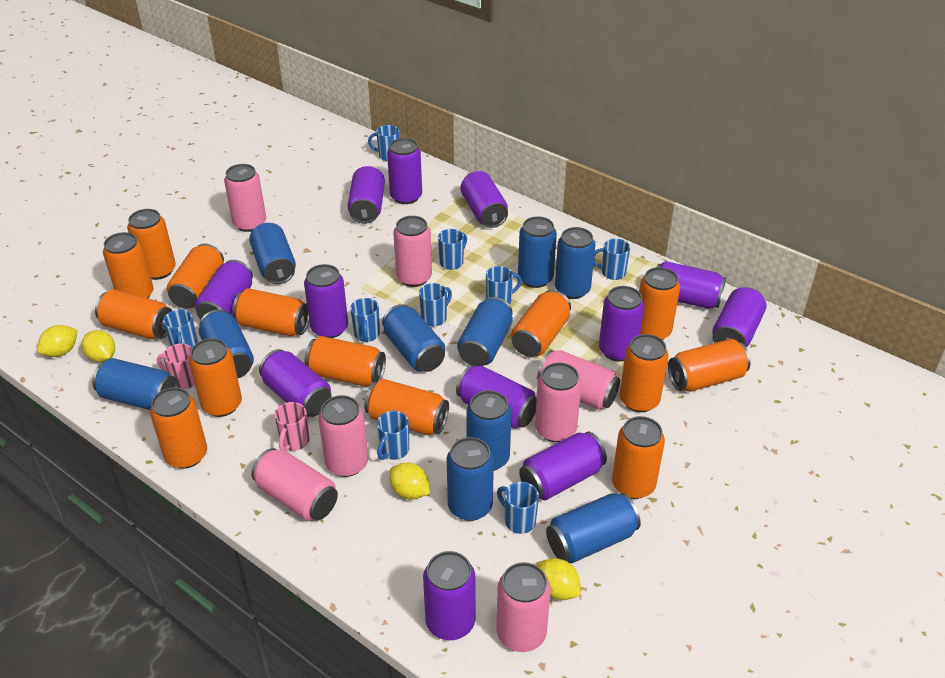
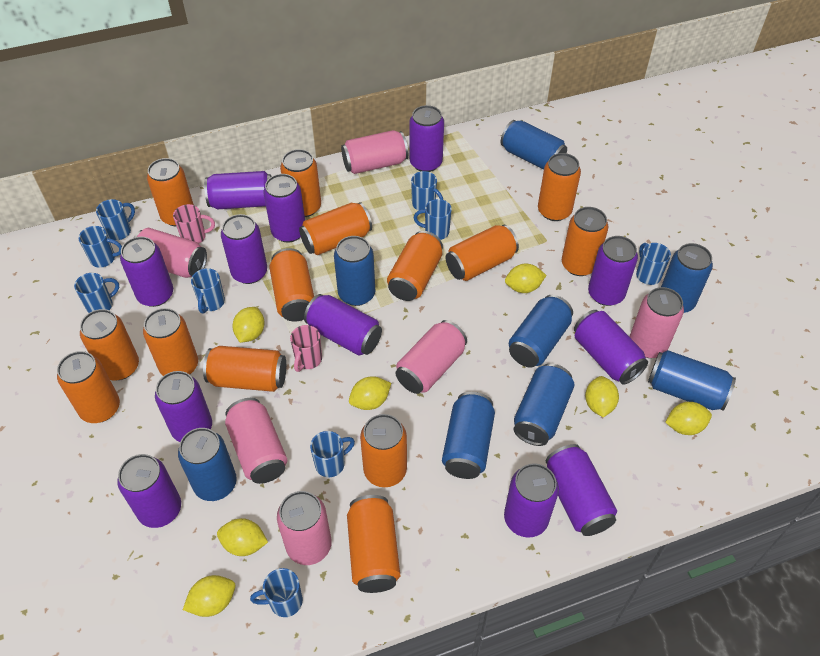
blue can: 10 -> 8
pink can: 7 -> 6
yellow lemon: 4 -> 7

